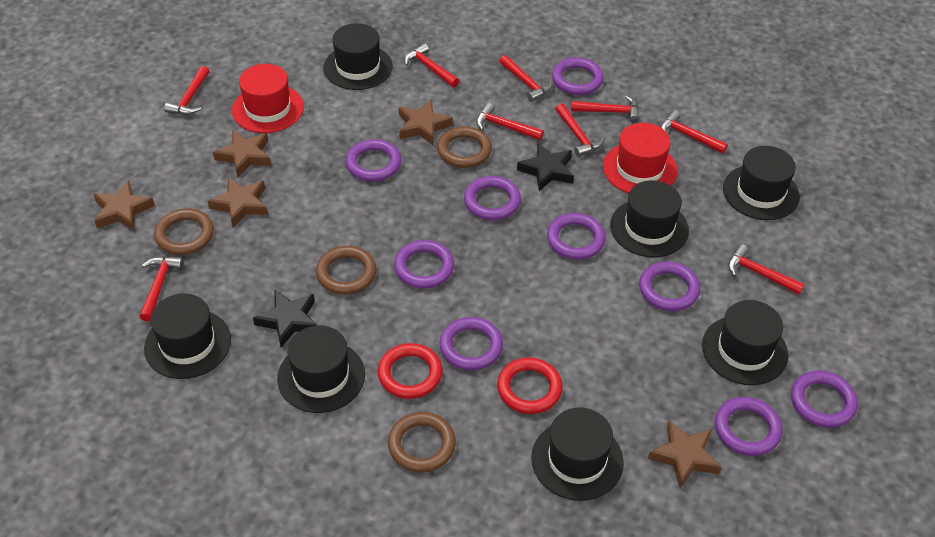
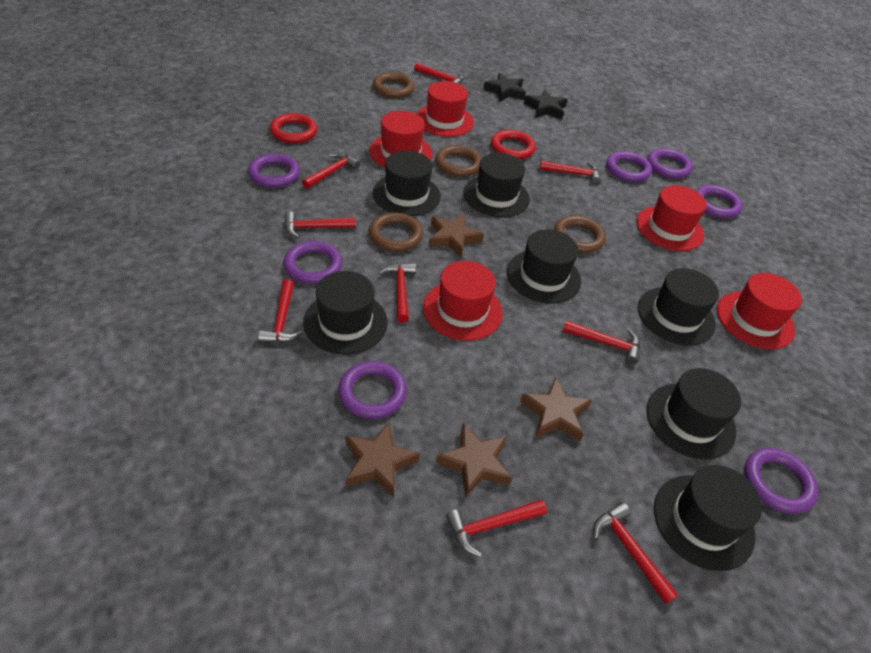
brown star: 5 -> 4
purple ring: 9 -> 7
red hat: 2 -> 5

